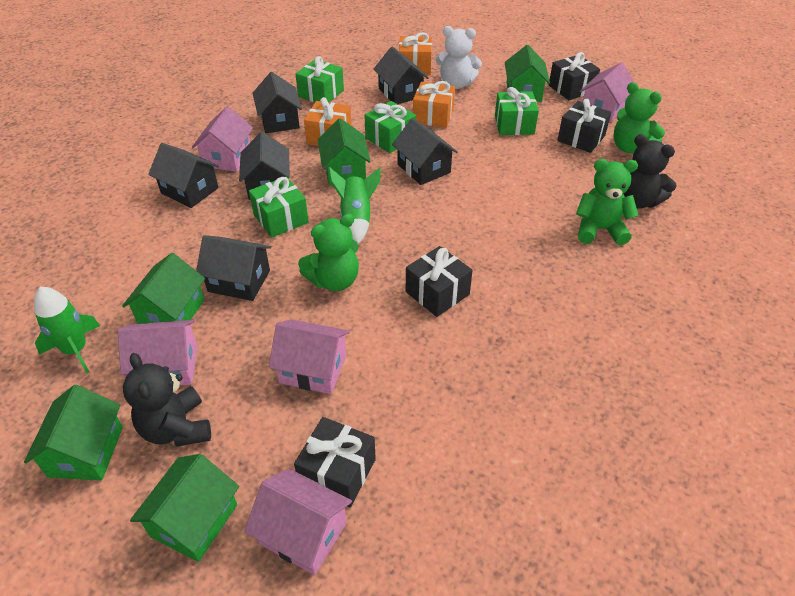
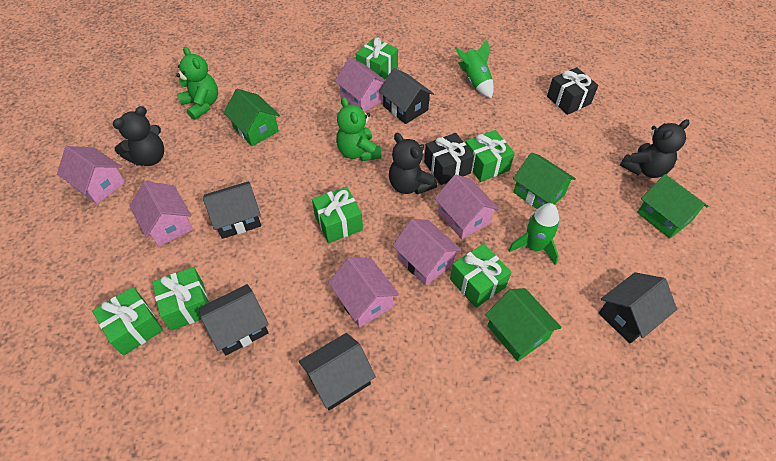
black gift: 4 -> 2
black house: 6 -> 5
black teddy bear: 2 -> 3
green gift: 4 -> 6
green house: 5 -> 4
green teddy bear: 3 -> 2
orange gift: 3 -> 0
pink house: 5 -> 6
white teddy bear: 1 -> 0

